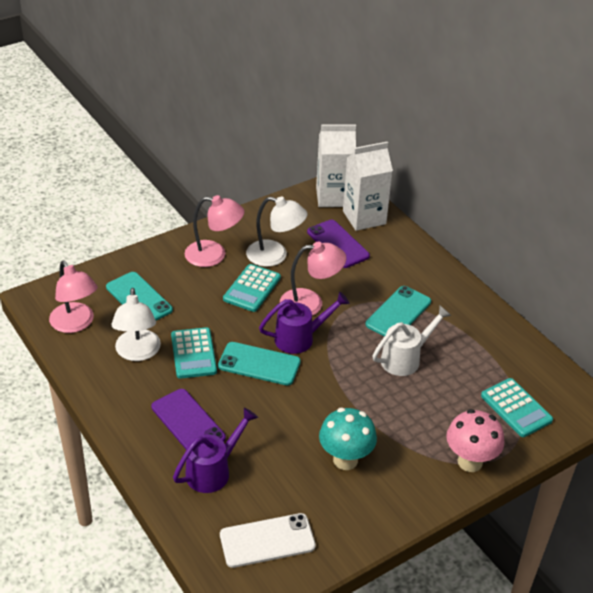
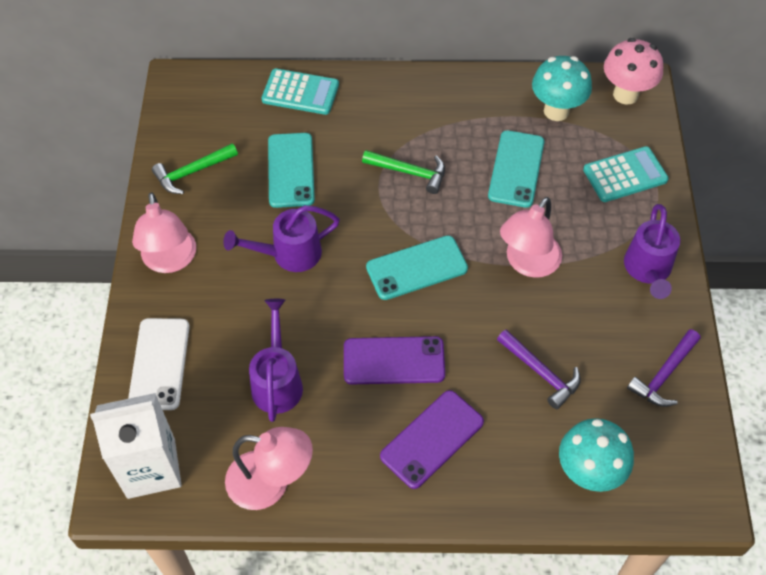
green hammer: 0 -> 2
purple hammer: 0 -> 2
purple watering can: 2 -> 3
turquoise calculator: 3 -> 2
turquoise mushroom: 1 -> 2
white carton: 2 -> 1
white lamp: 2 -> 0
white watering can: 1 -> 0

